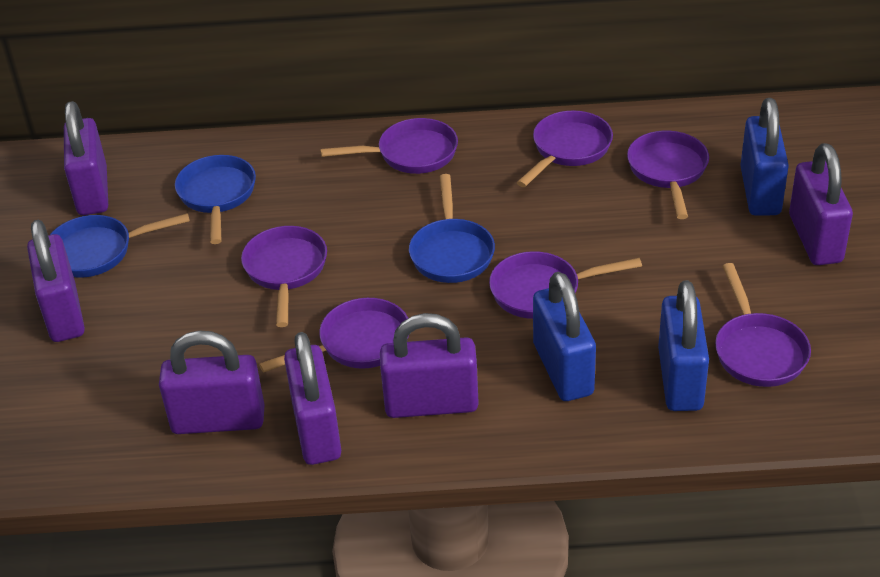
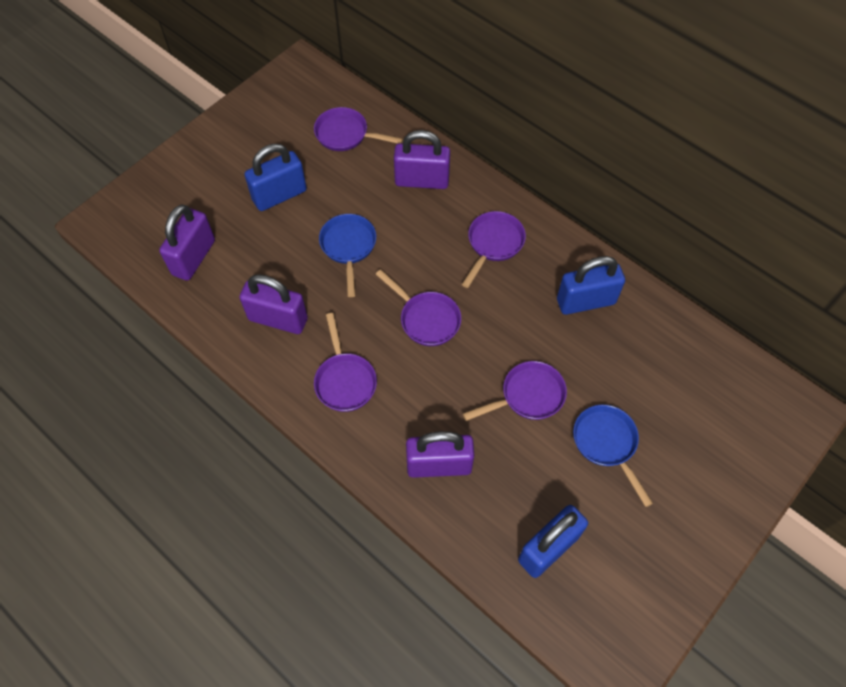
blue pan: 3 -> 2
purple padlock: 6 -> 4
purple pan: 7 -> 5

